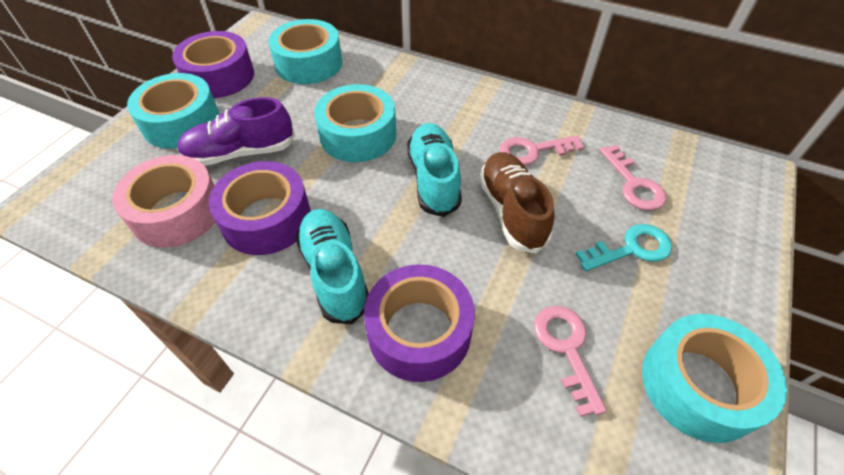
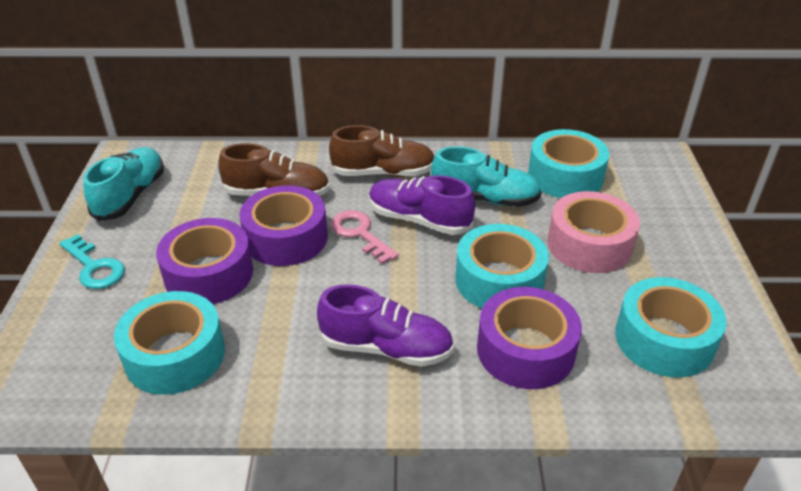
brown shoe: 1 -> 2
pink key: 3 -> 1
purple shoe: 1 -> 2

